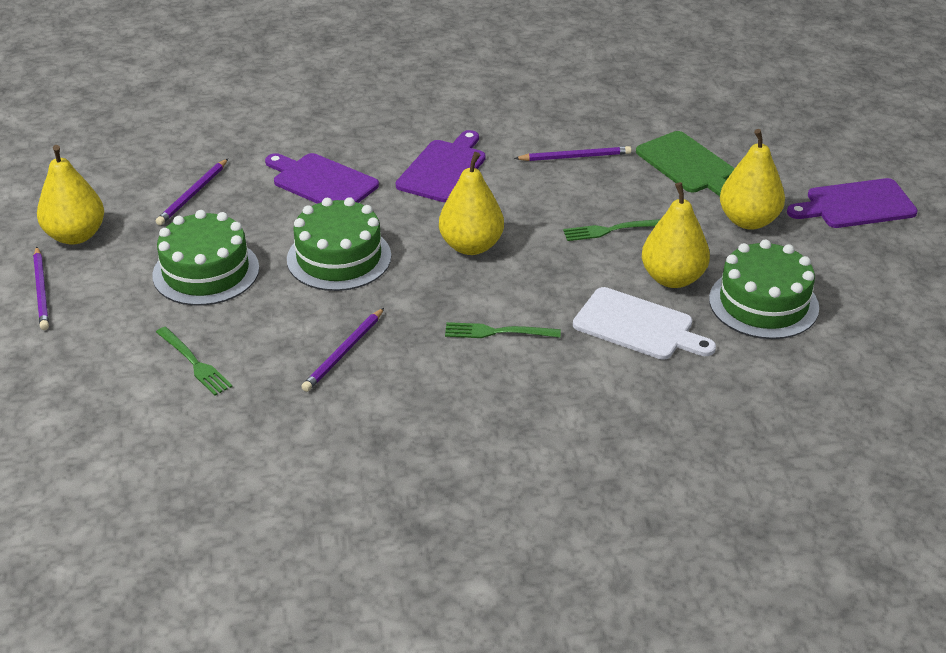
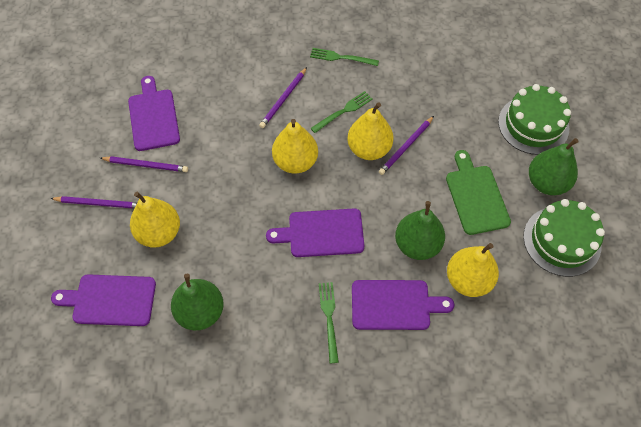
green cake: 3 -> 2
green pear: 0 -> 3
purple cutting board: 3 -> 4
white cutting board: 1 -> 0

